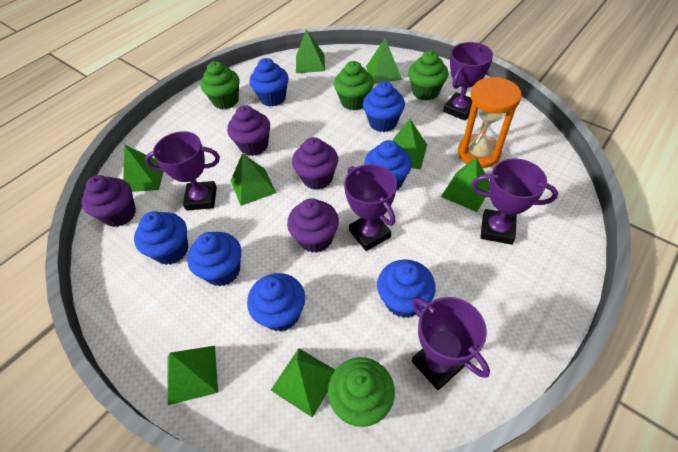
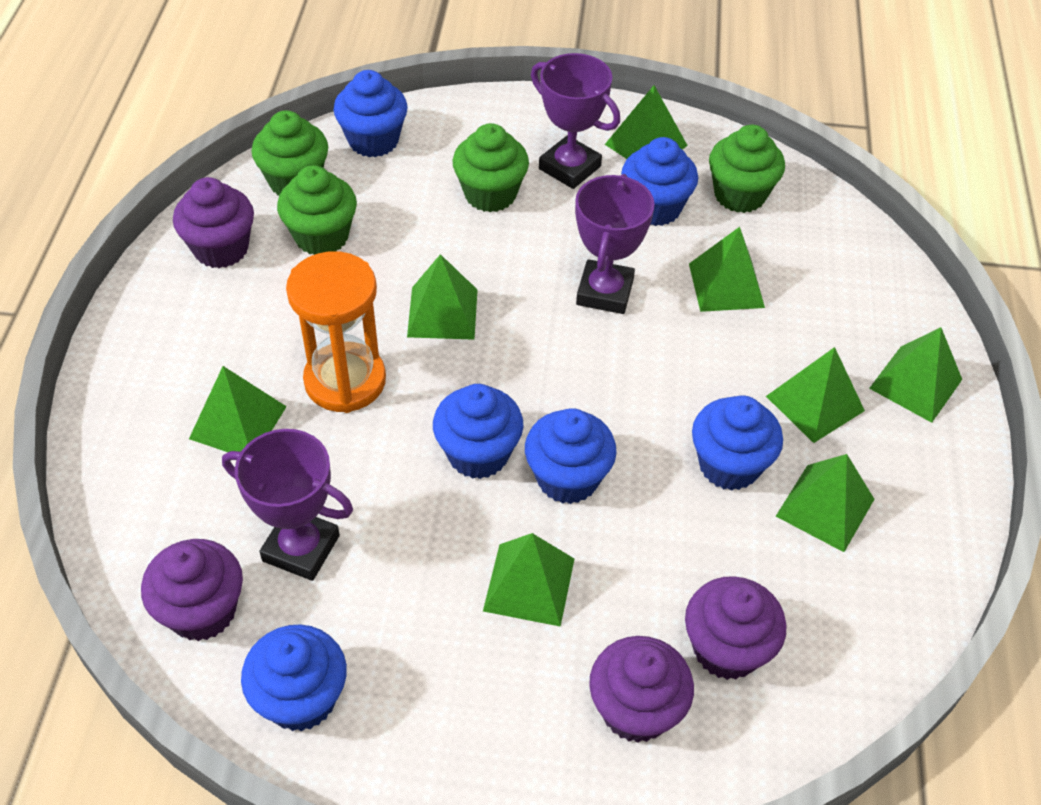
blue cupcake: 7 -> 6
purple trophy: 5 -> 3

